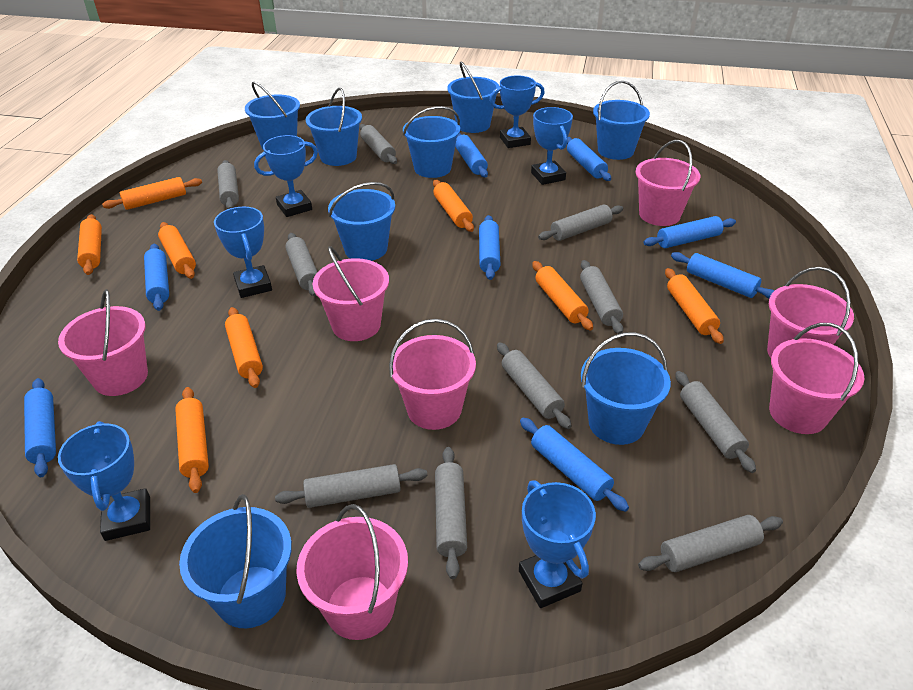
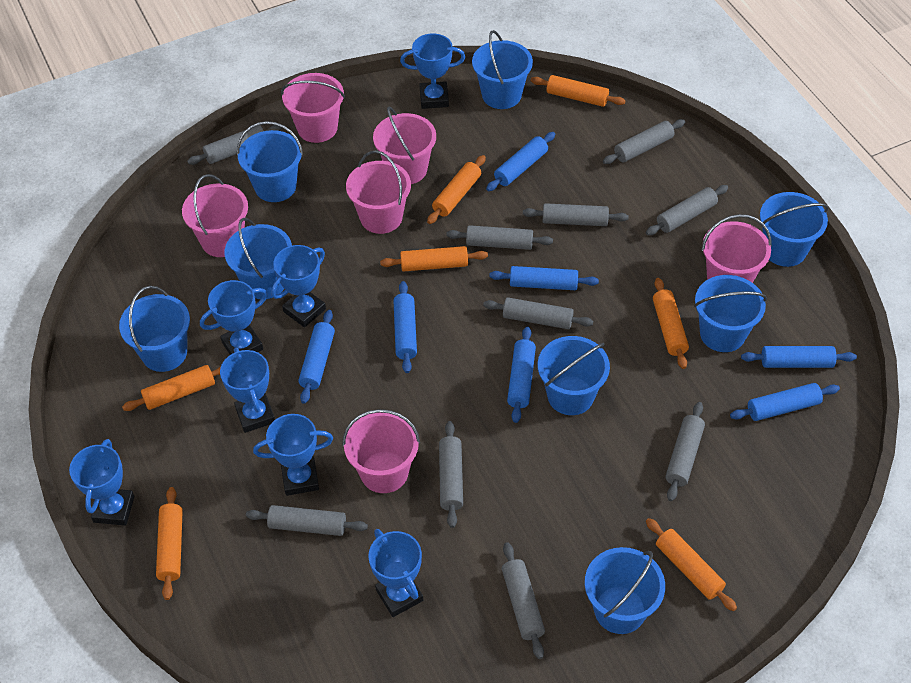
blue rolling pin: 8 -> 7
blue trophy: 6 -> 7
orange rolling pin: 8 -> 7
pink bucket: 7 -> 6

